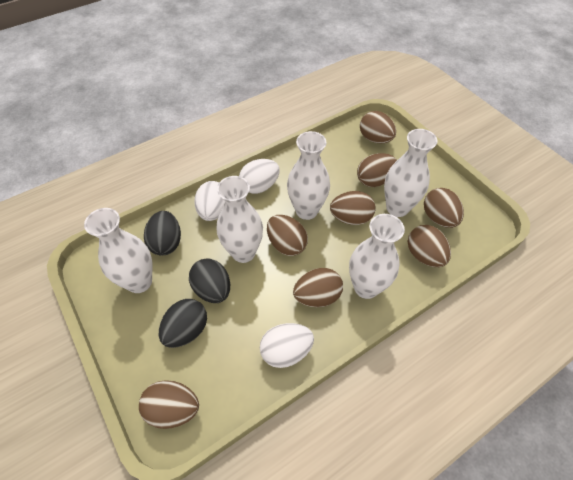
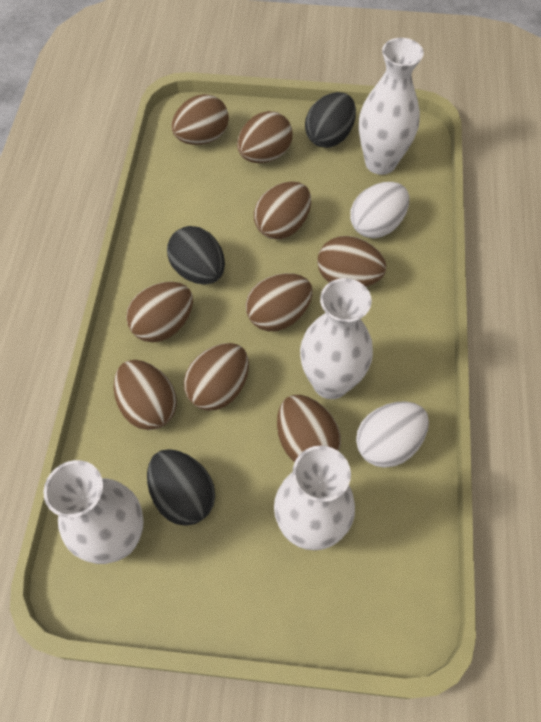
brown egg: 8 -> 9
white egg: 3 -> 2
white vase: 5 -> 4

